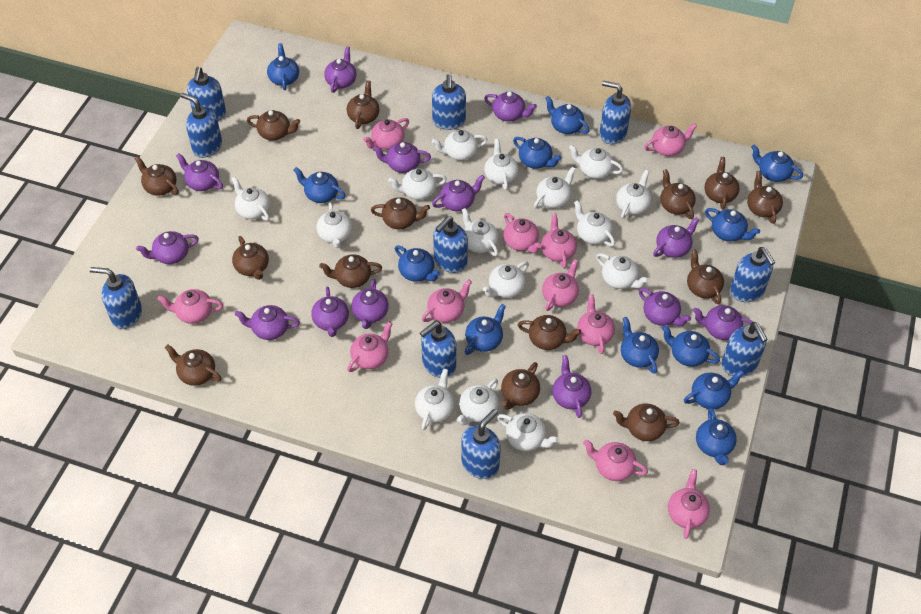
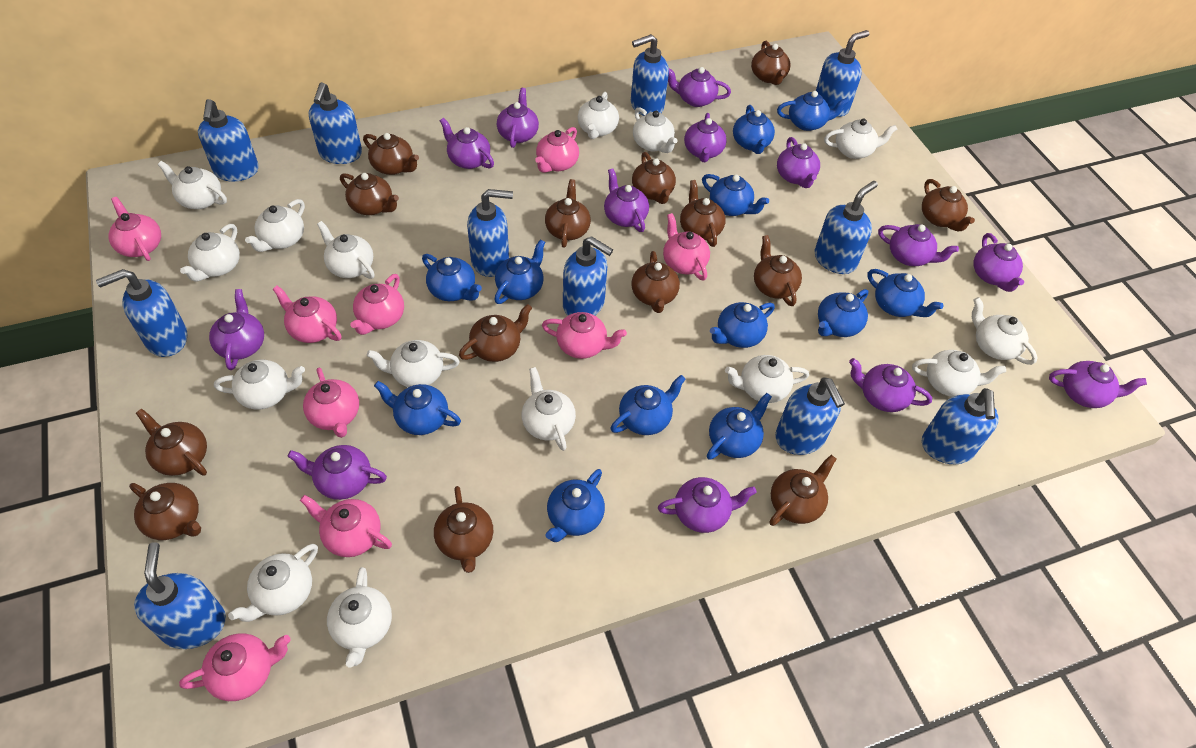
blue soap dispenser: 10 -> 11
pink teapot: 11 -> 9

